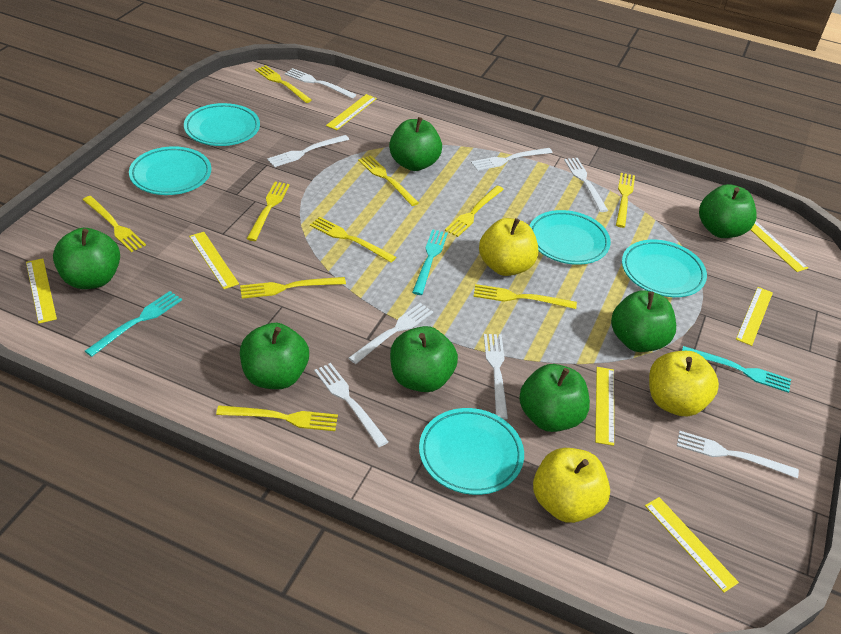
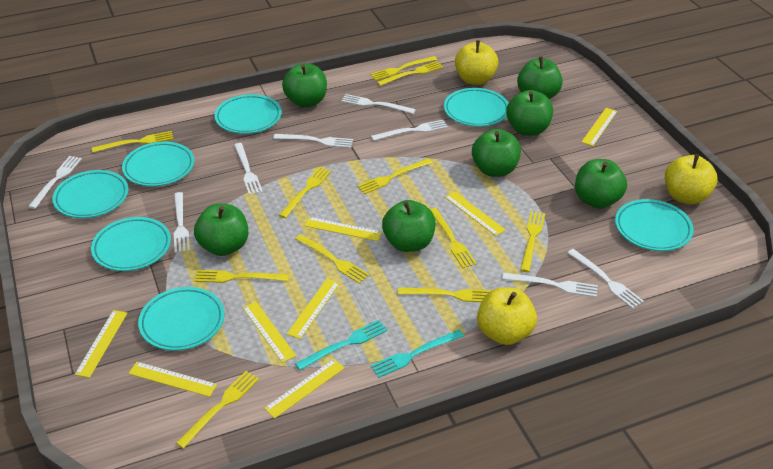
turquoise fork: 3 -> 2
turquoise plate: 5 -> 7
yellow fork: 10 -> 11
yellow ruler: 7 -> 8

